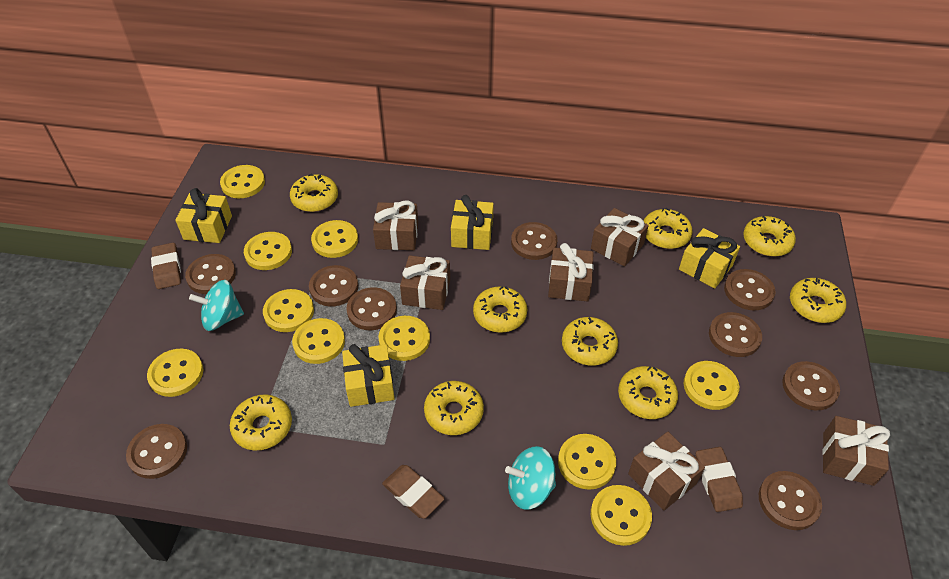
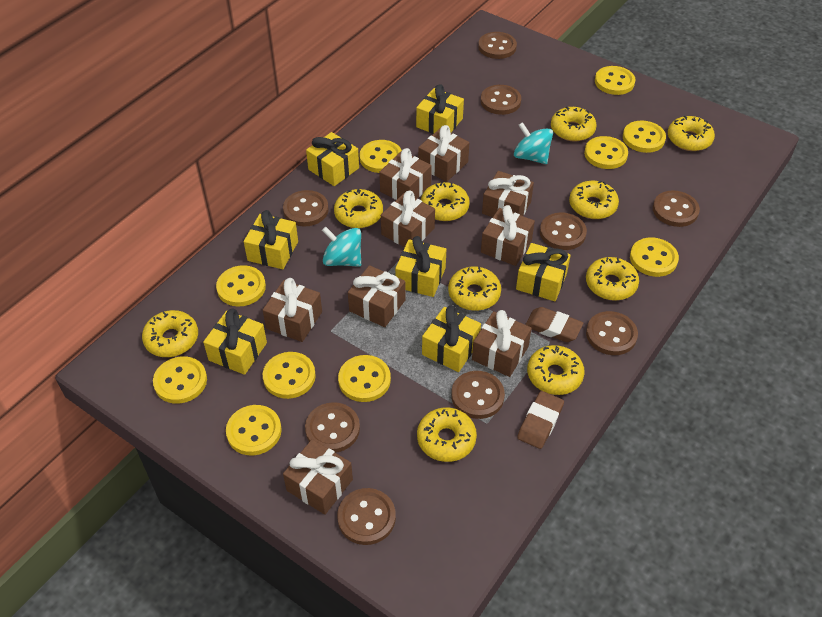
brown eraser: 3 -> 2
brown gift: 6 -> 9
yellow donut: 9 -> 10
yellow gift: 4 -> 7

